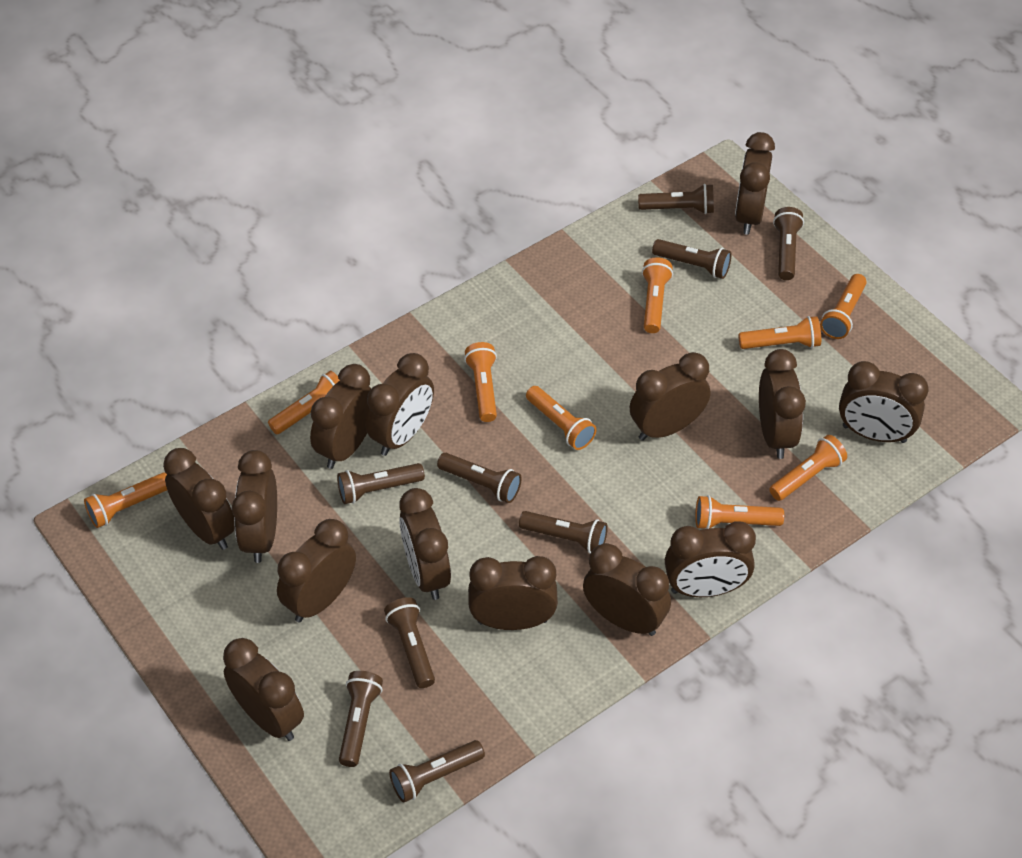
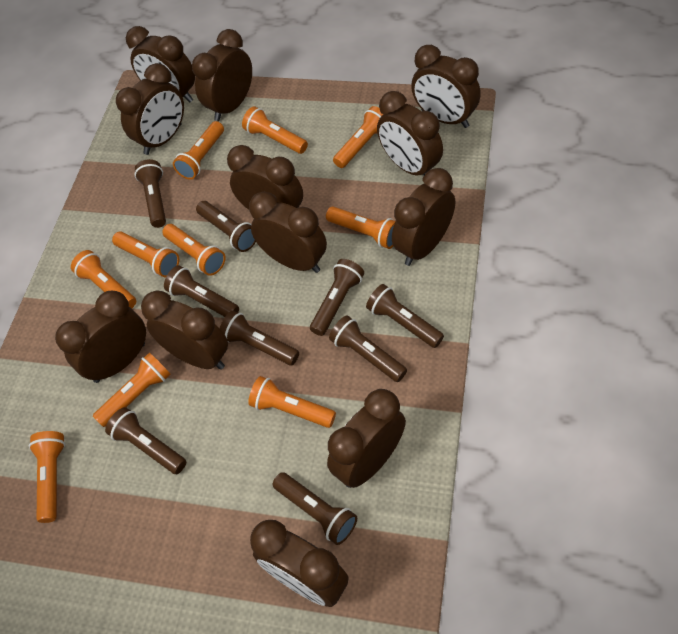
brown clock: 14 -> 12
orange flashlight: 9 -> 10

